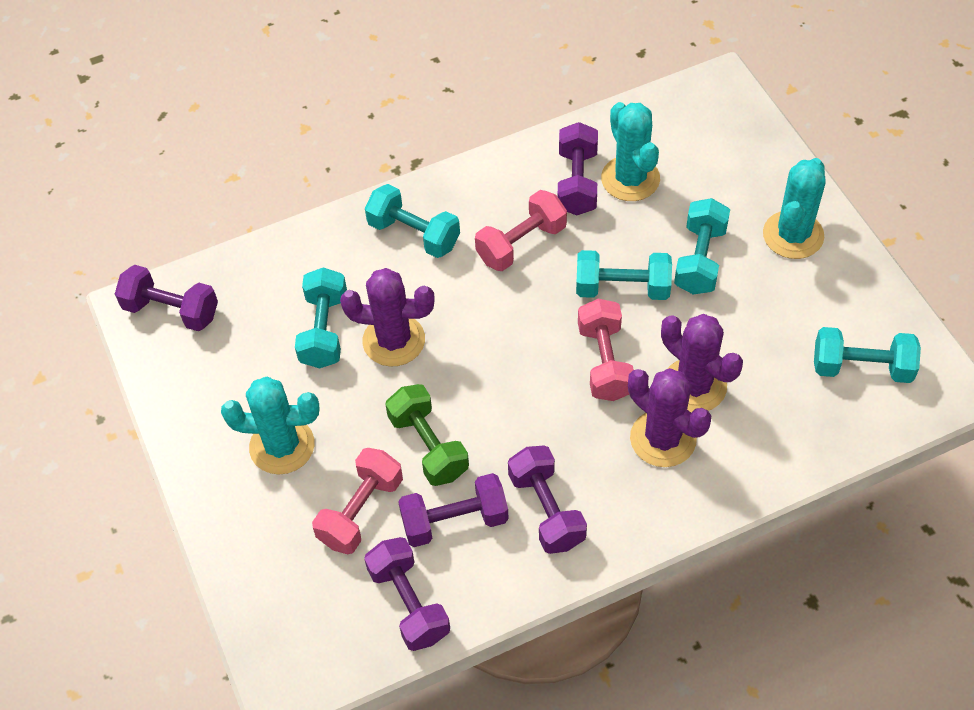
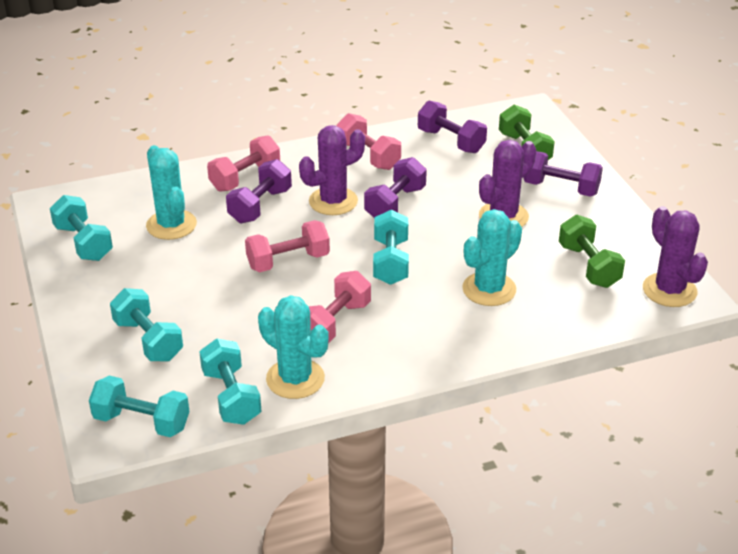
green dumbbell: 1 -> 2
pink dumbbell: 3 -> 4
purple dumbbell: 5 -> 4

